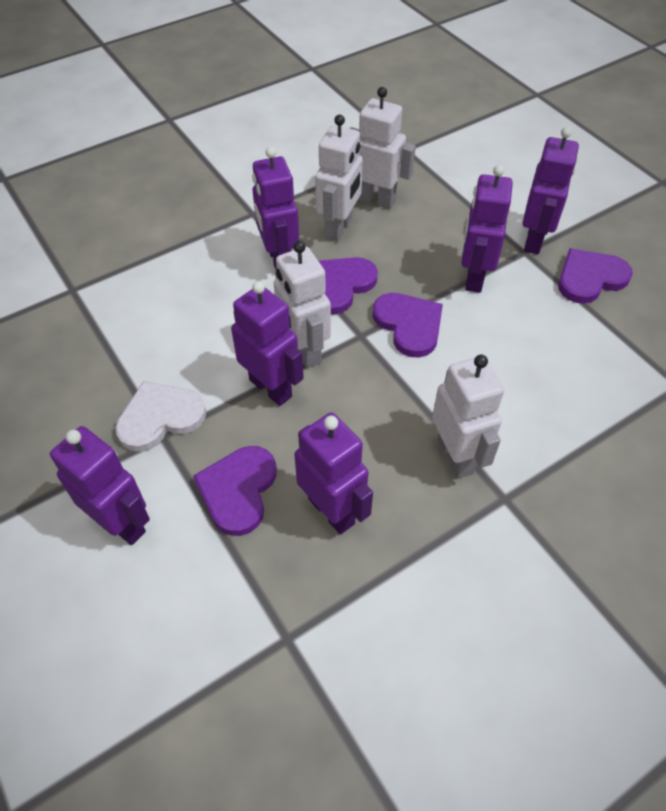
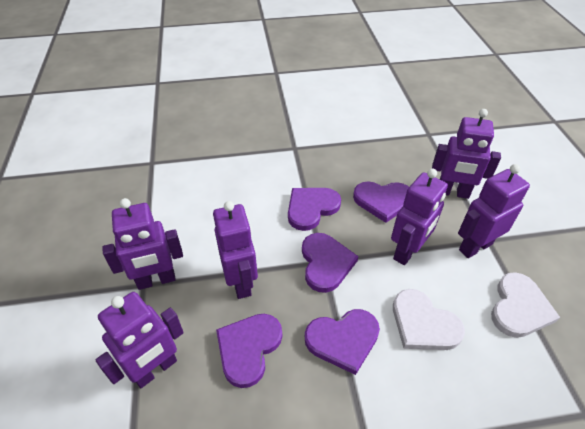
purple heart: 4 -> 5
white heart: 1 -> 2
white robot: 4 -> 0

